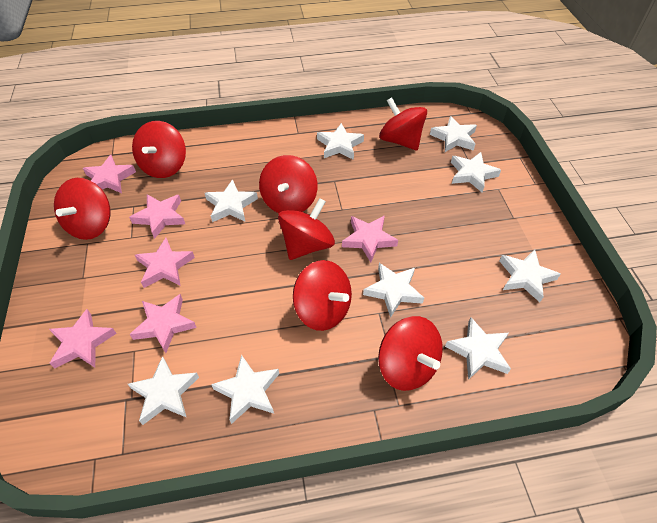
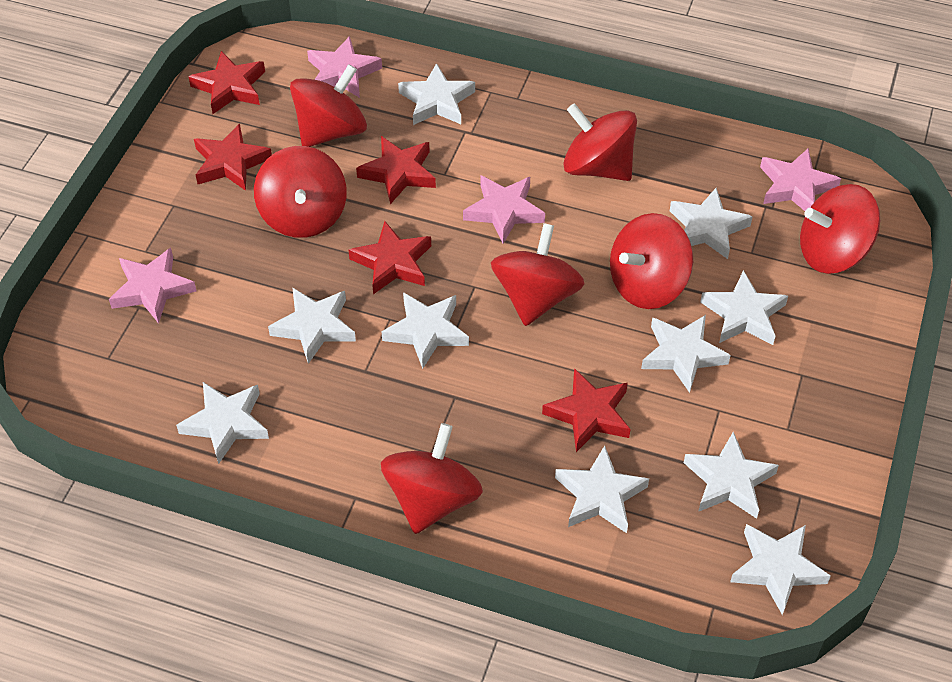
pink star: 6 -> 4
red star: 0 -> 5
white star: 9 -> 10

